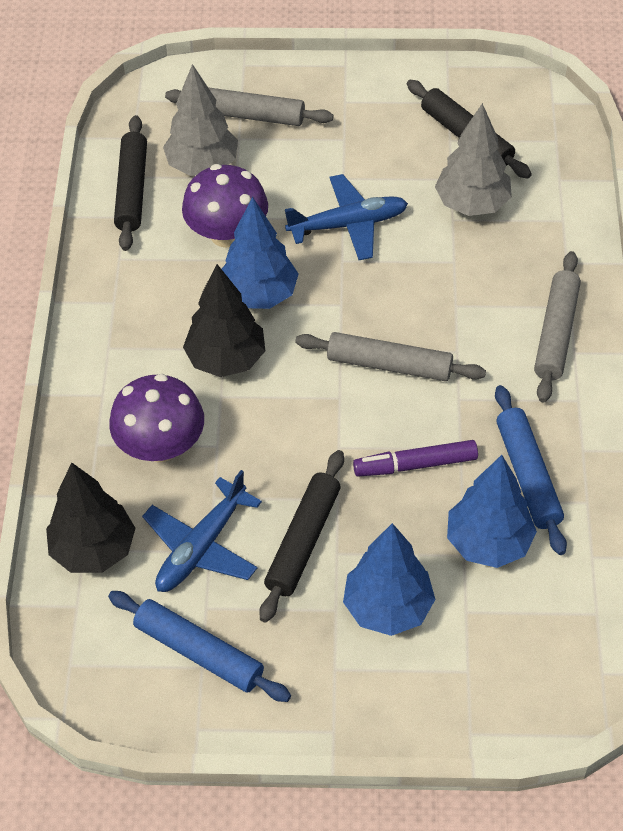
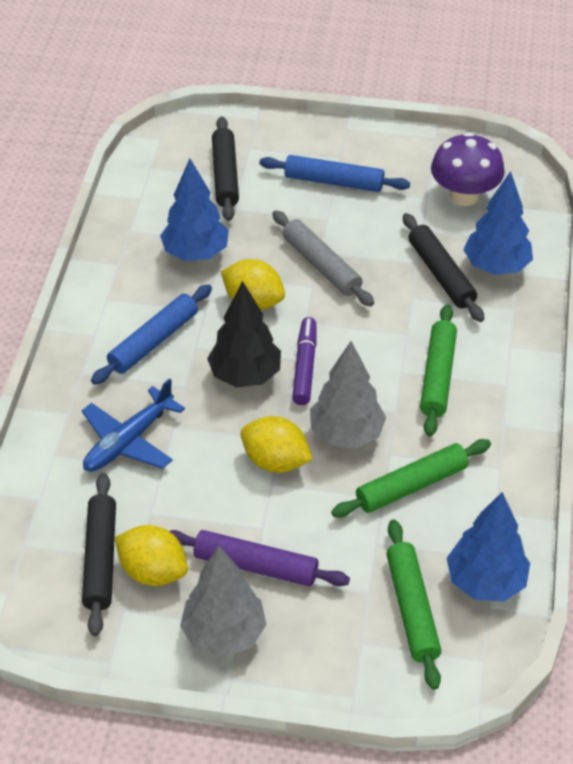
black tree: 2 -> 1
blue plane: 2 -> 1
green rolling pin: 0 -> 3
grey rolling pin: 3 -> 1
purple mushroom: 2 -> 1
purple rolling pin: 0 -> 1
yellow lemon: 0 -> 3

